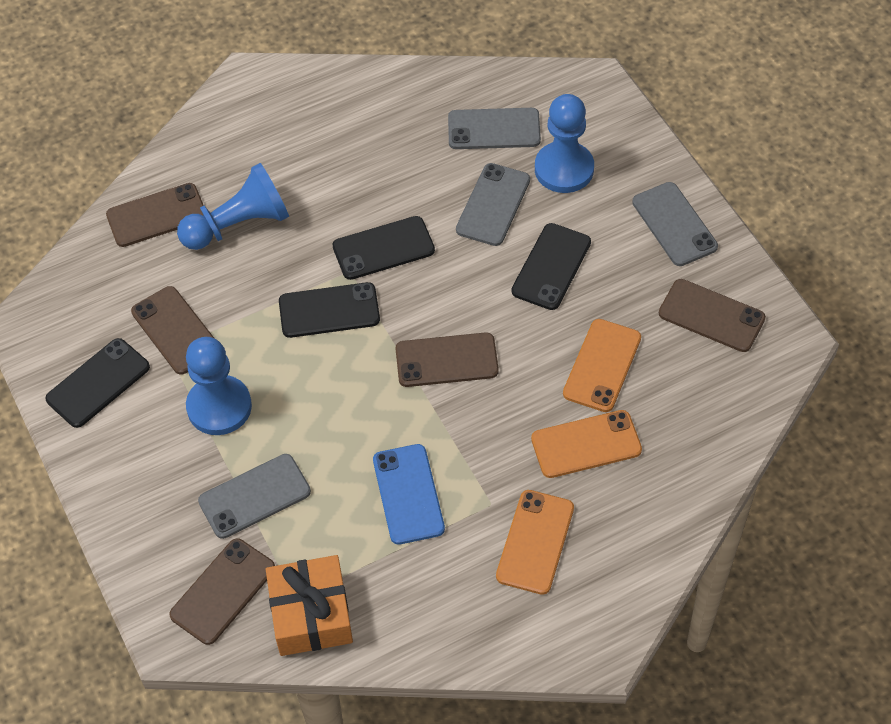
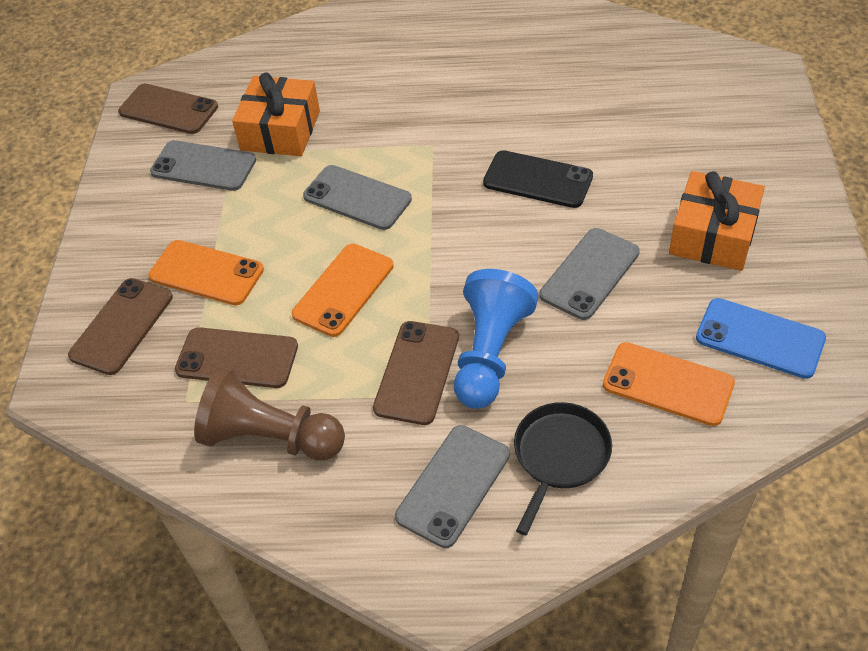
black pan: 0 -> 1
black phone: 4 -> 1
blue pawn: 3 -> 1
brown pawn: 0 -> 1
brown phone: 5 -> 4
orange gift: 1 -> 2

